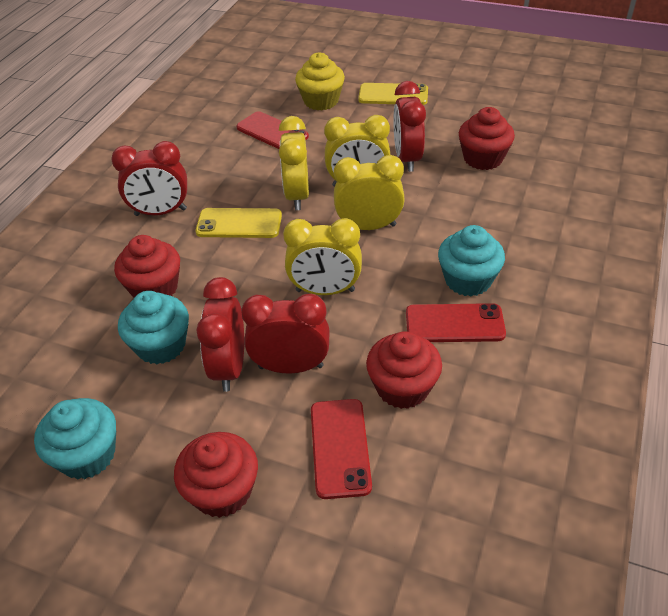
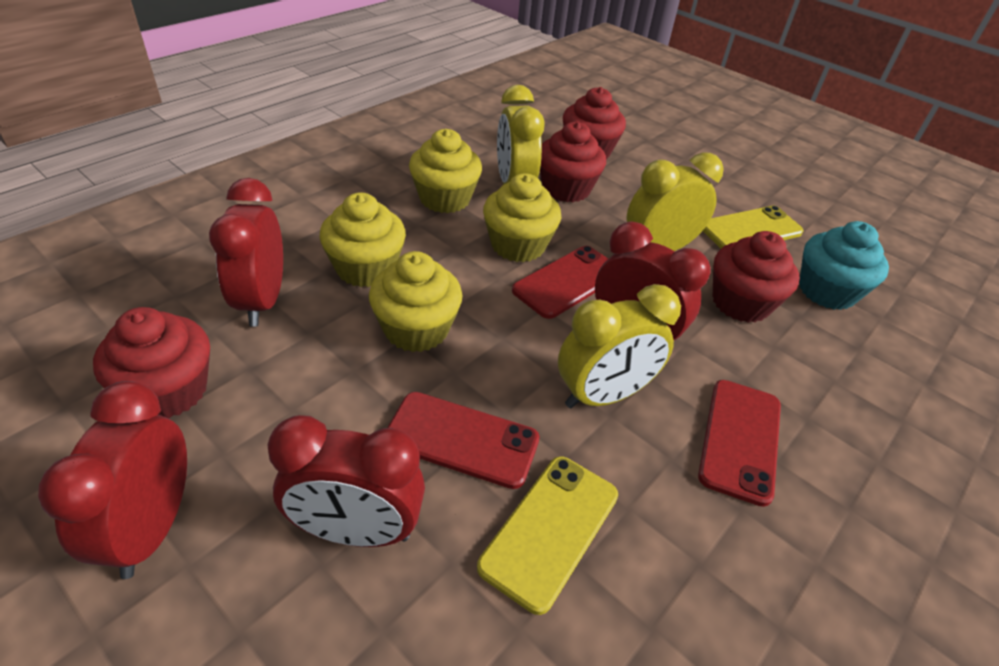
turquoise cupcake: 3 -> 1
yellow clock: 4 -> 3
yellow cupcake: 1 -> 4

